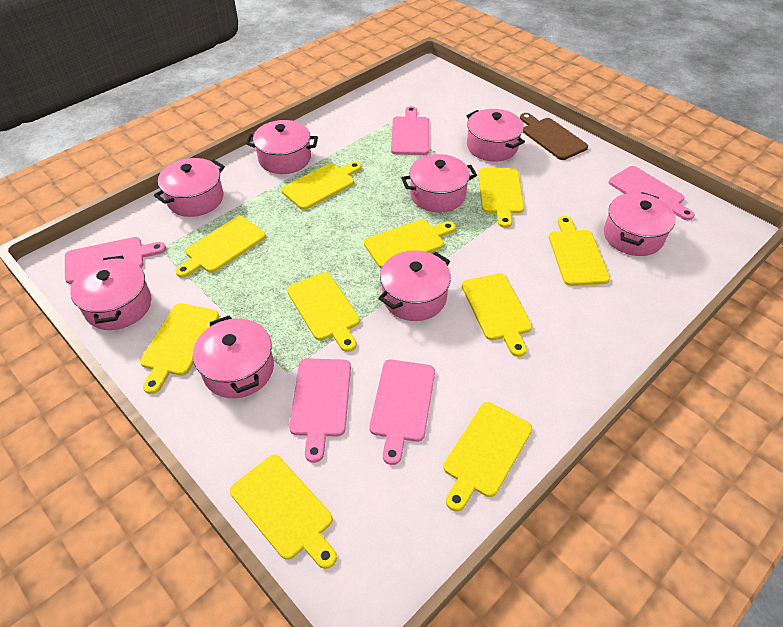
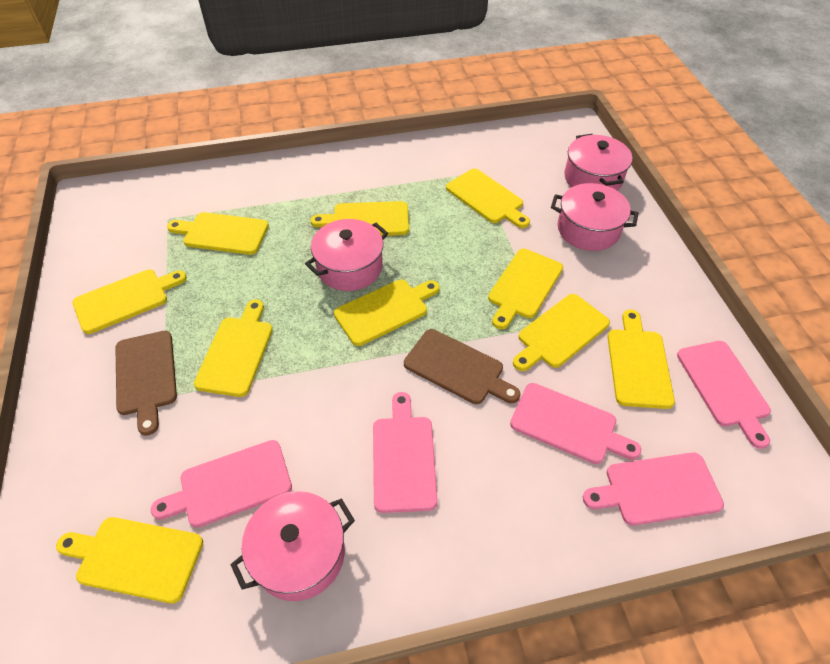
brown cutting board: 1 -> 2
pink pot: 8 -> 4

